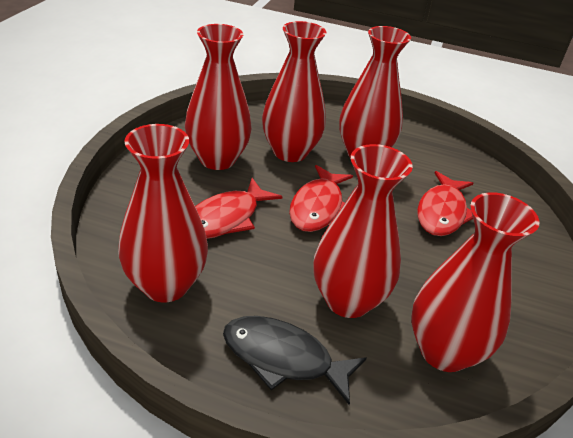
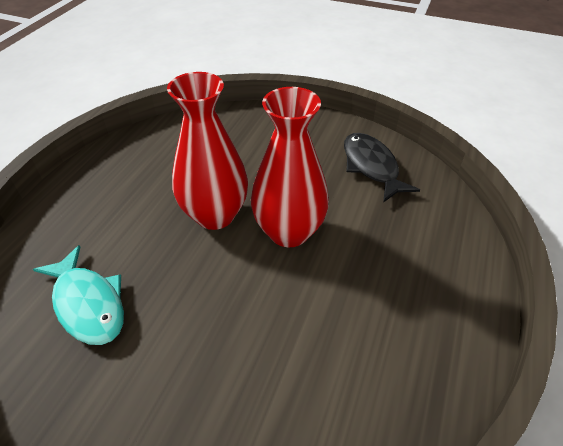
red fish: 3 -> 0
red vase: 6 -> 2
turquoise fish: 0 -> 1

